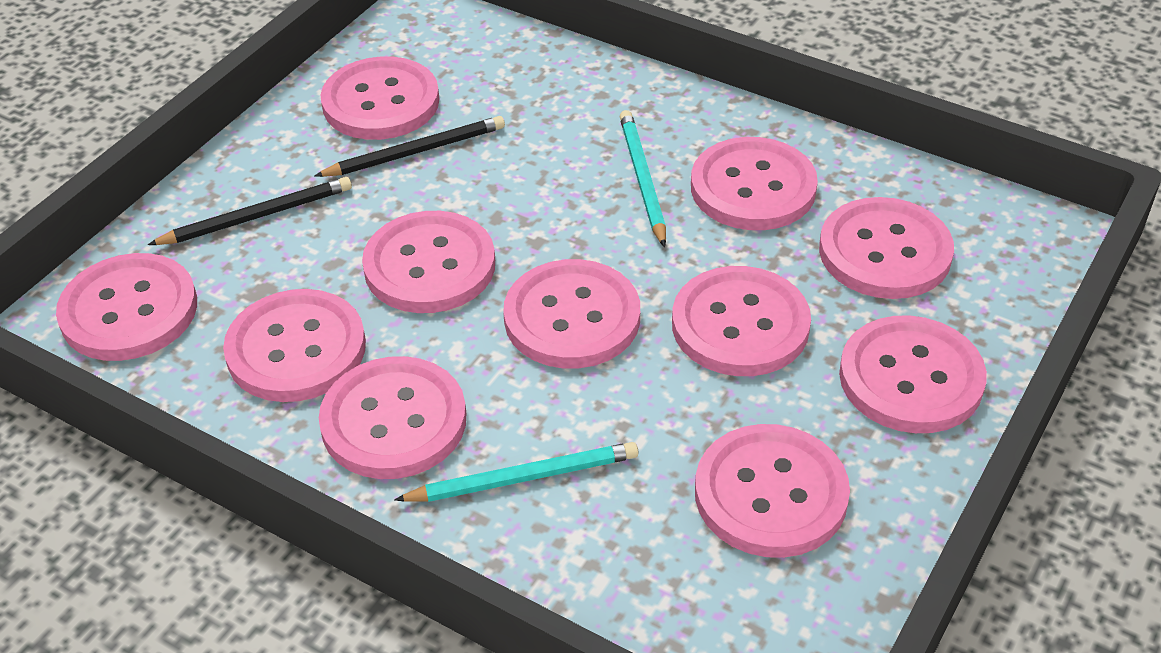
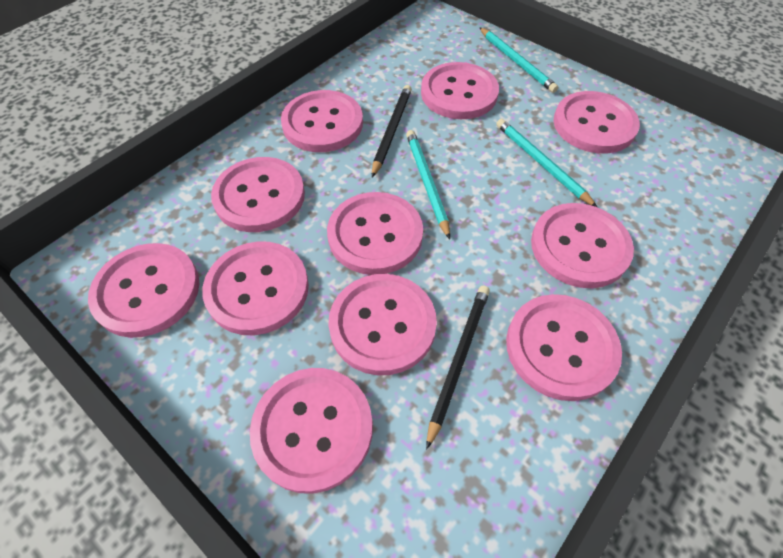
turquoise pencil: 2 -> 3

